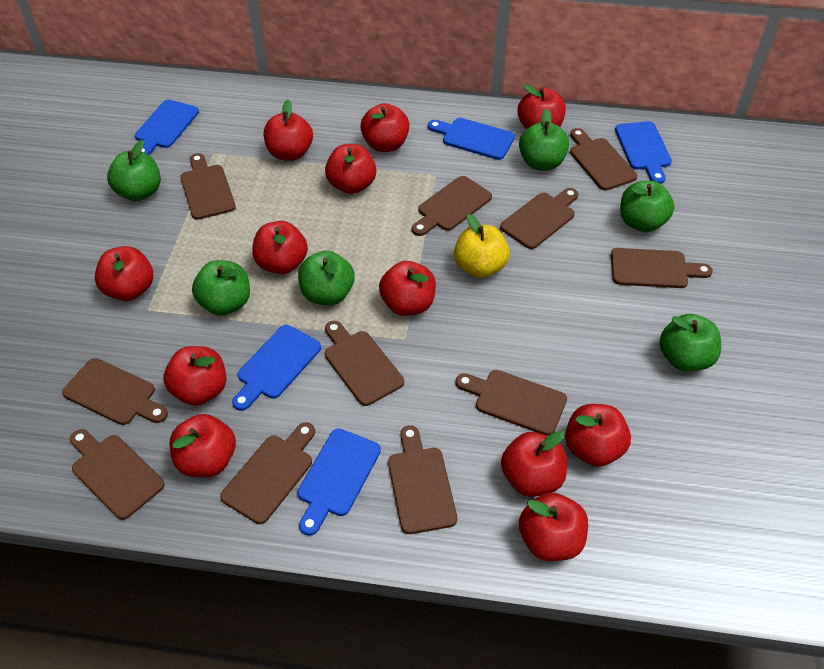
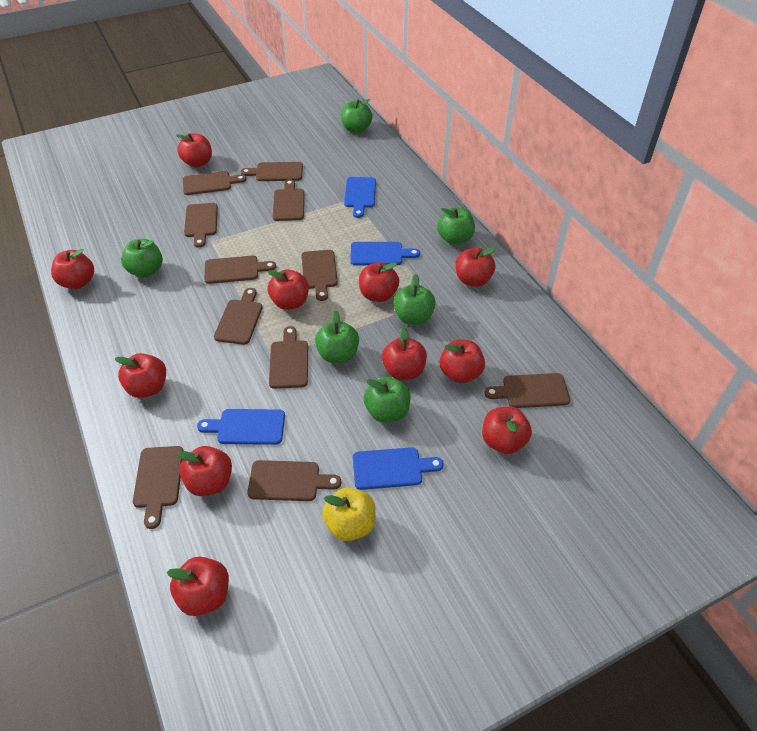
blue cutting board: 5 -> 4
red apple: 12 -> 11

